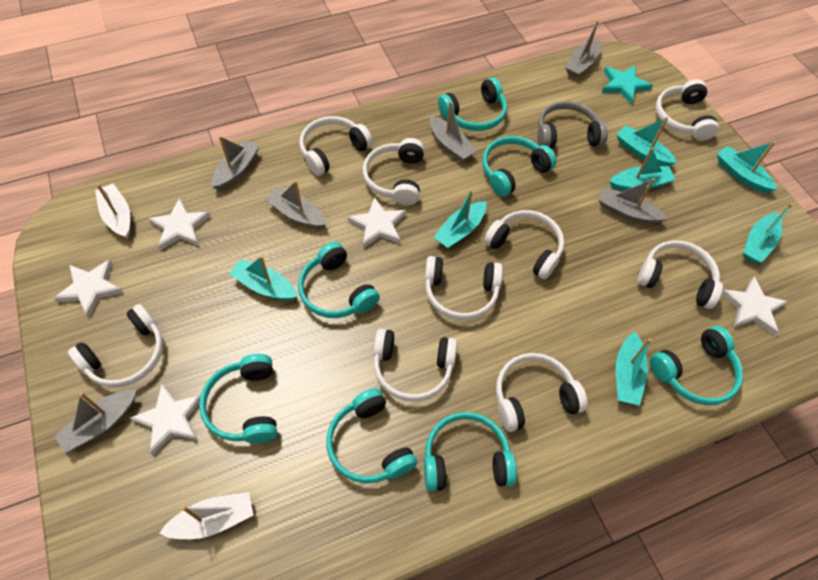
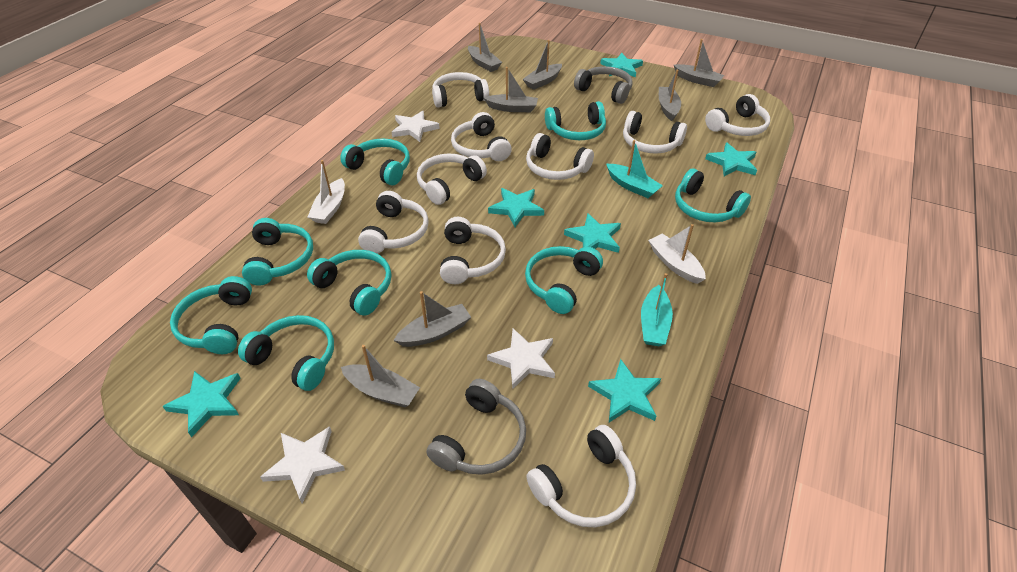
grey boat: 6 -> 7
grey headphones: 1 -> 2
turquoise boat: 7 -> 2
turquoise headphones: 7 -> 8
turquoise star: 1 -> 6
white star: 5 -> 3

